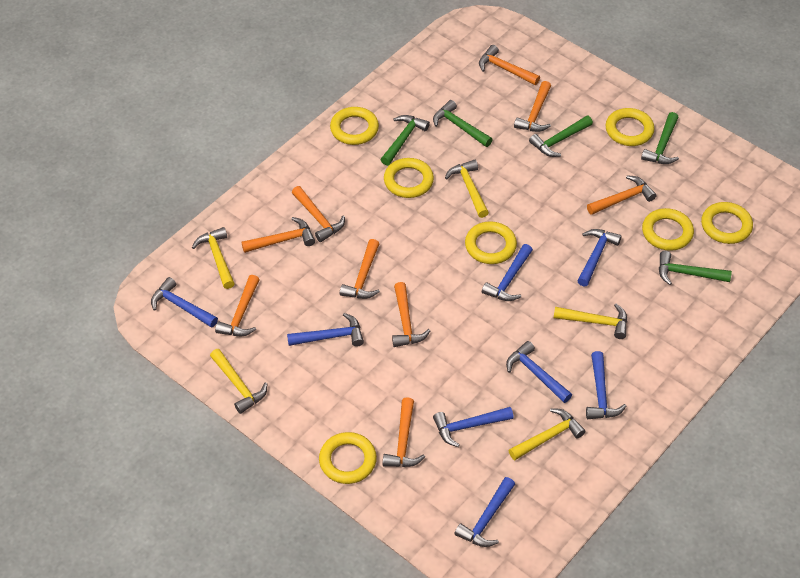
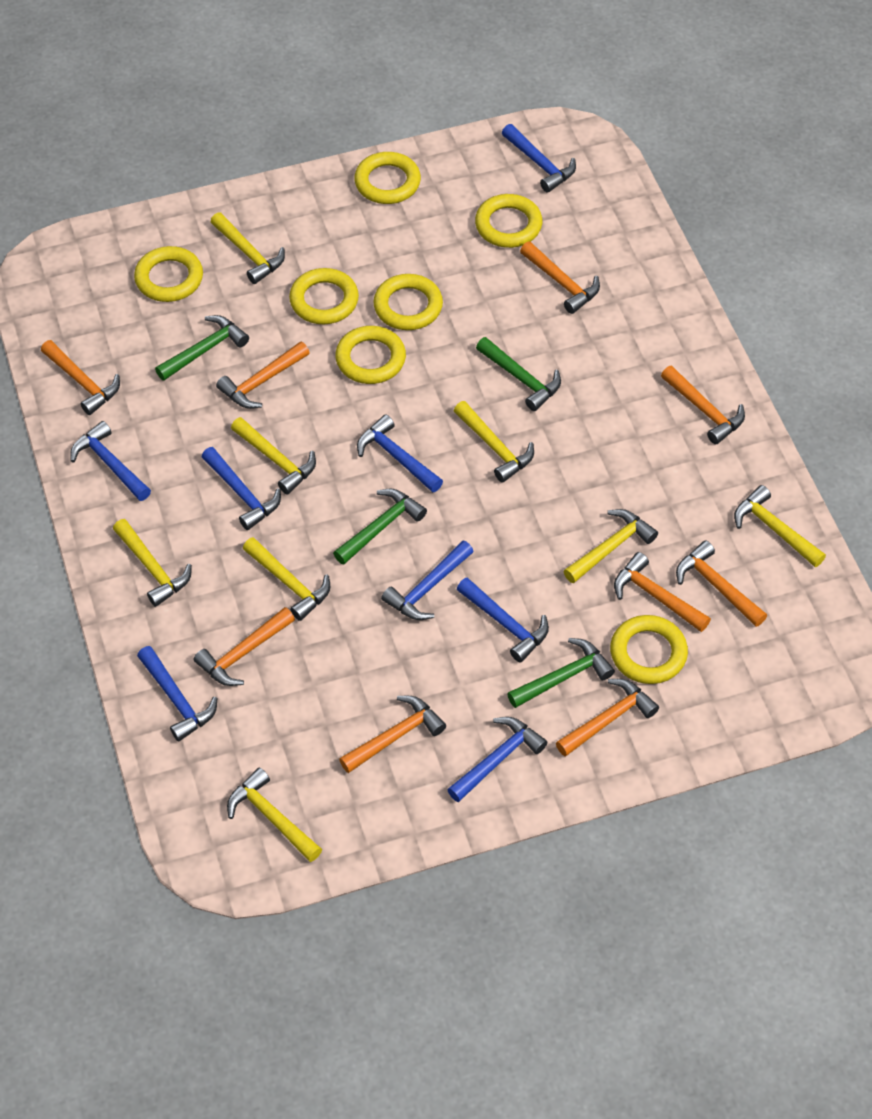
green hammer: 5 -> 4
yellow hammer: 5 -> 8

